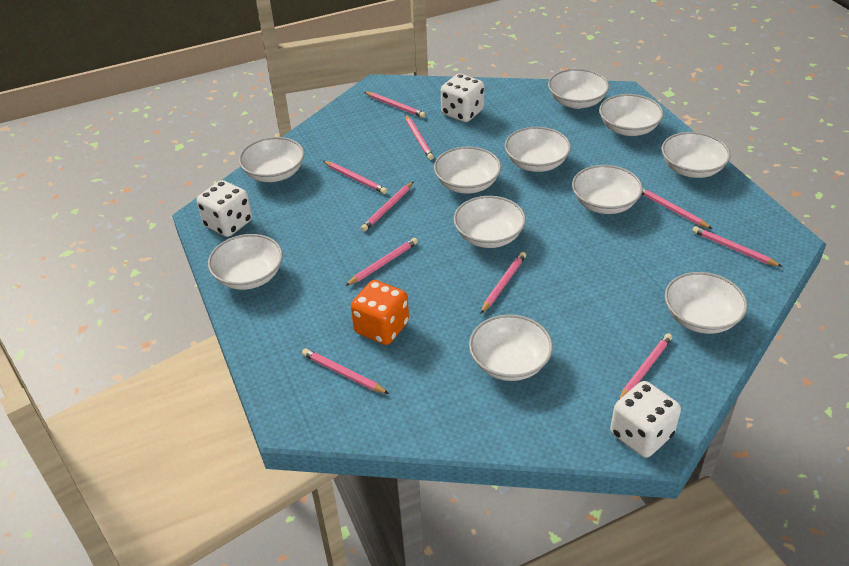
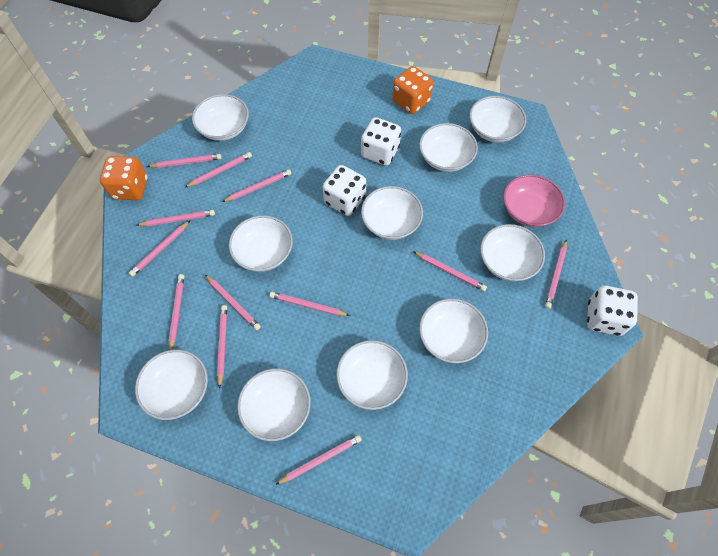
orange dice: 1 -> 2
pink bowl: 0 -> 1
pink pencil: 10 -> 12
white bowl: 11 -> 10

